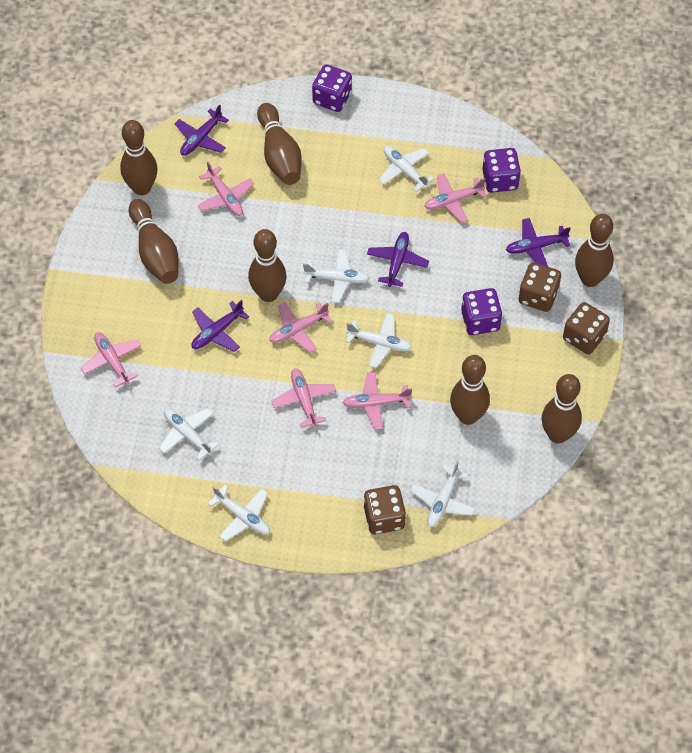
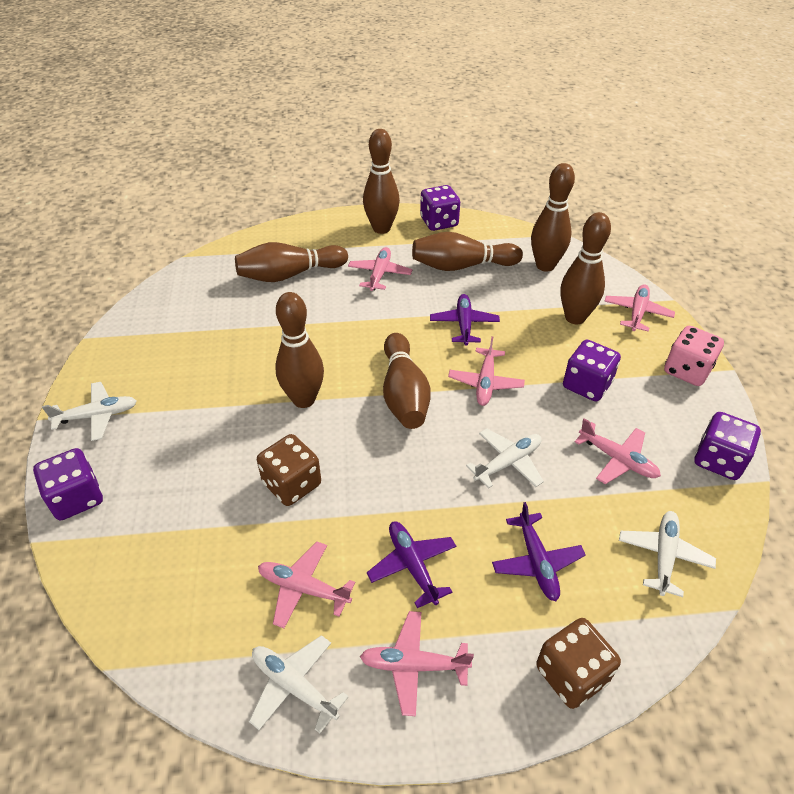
brown dice: 3 -> 2
pink dice: 0 -> 1
purple dice: 3 -> 4
purple plane: 4 -> 3
white plane: 6 -> 4

